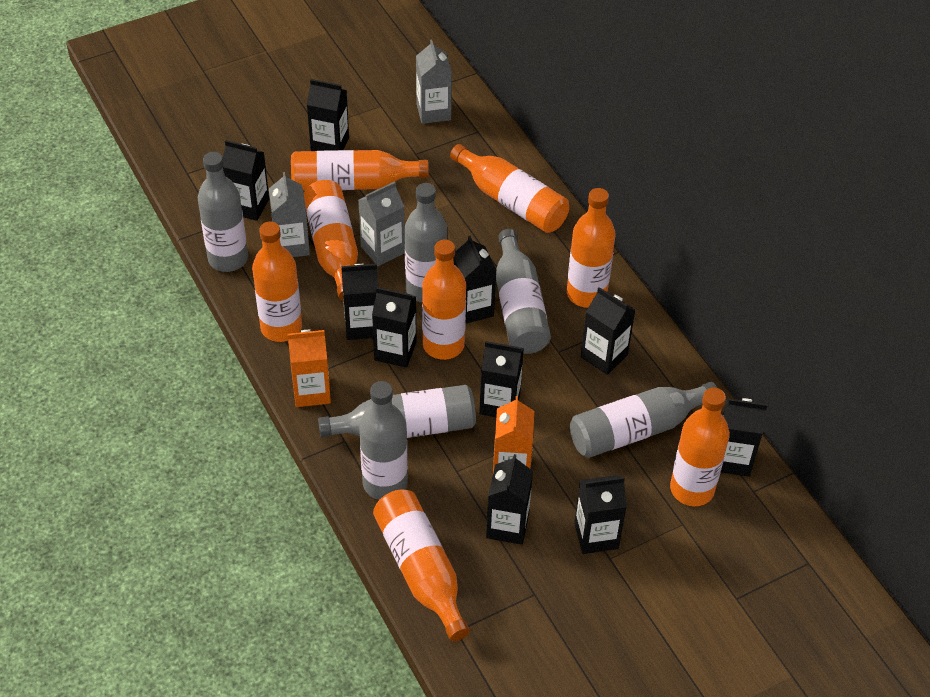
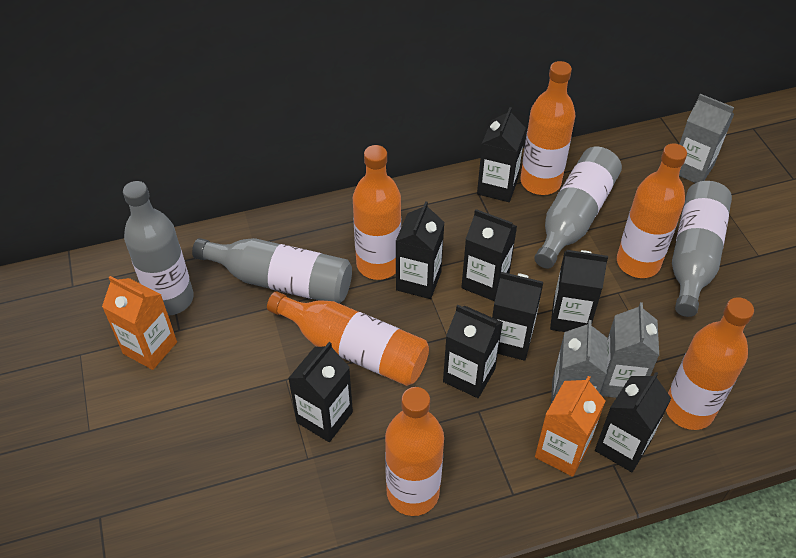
black carton: 10 -> 8
grey bottle: 6 -> 4
orange bottle: 8 -> 6

